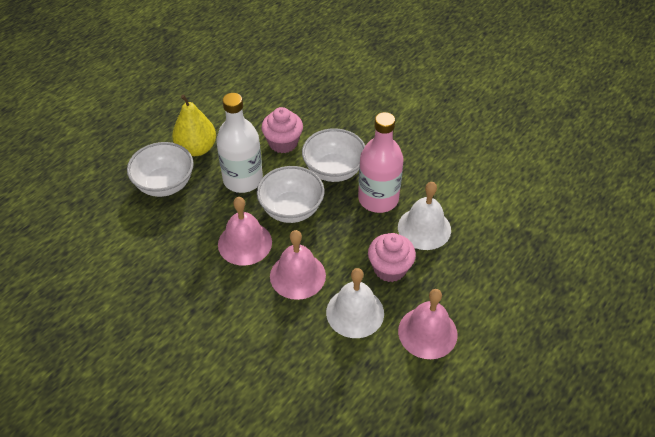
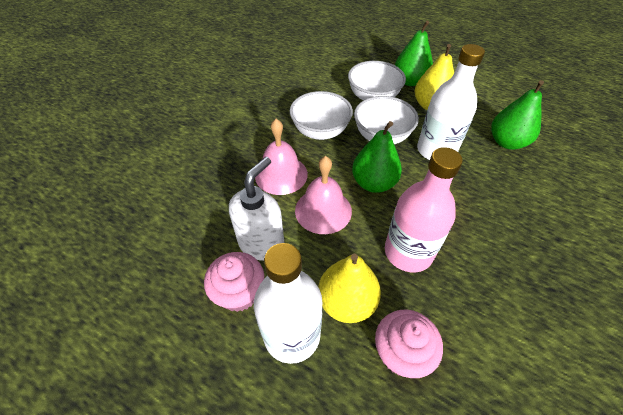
green pear: 0 -> 3
pink bell: 3 -> 2
white bell: 2 -> 0
white bottle: 1 -> 2
white soap dispenser: 0 -> 1
yellow pear: 1 -> 2

